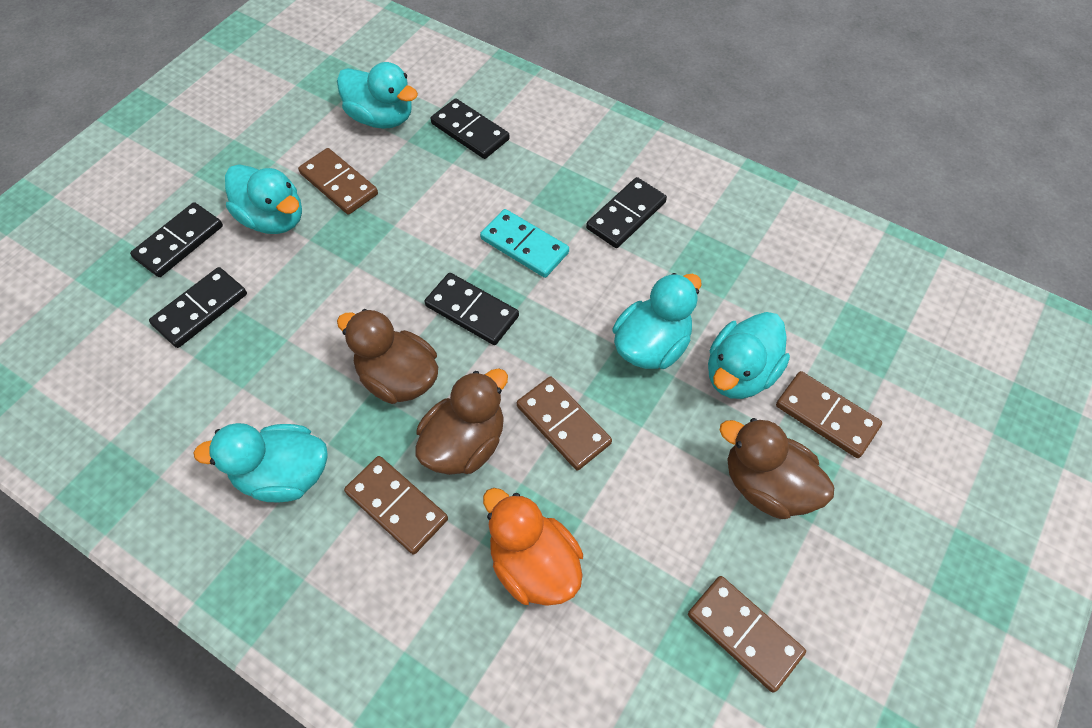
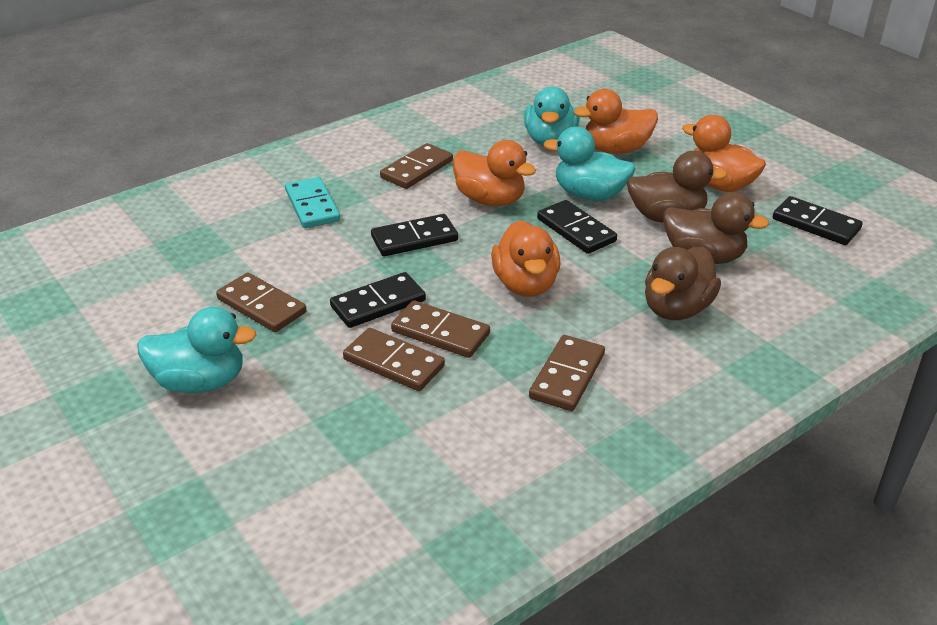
black domino: 5 -> 4
orange duck: 1 -> 4
turquoise duck: 5 -> 3

